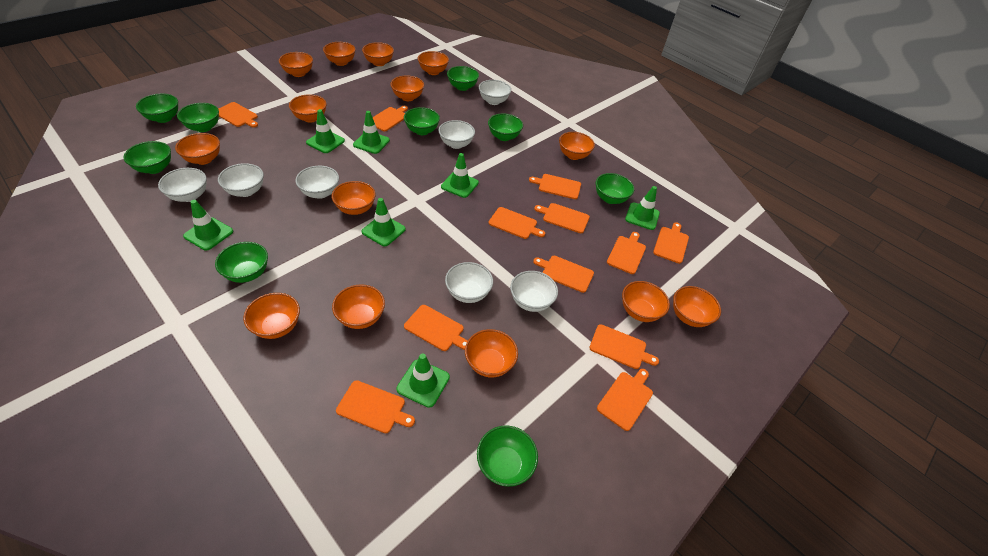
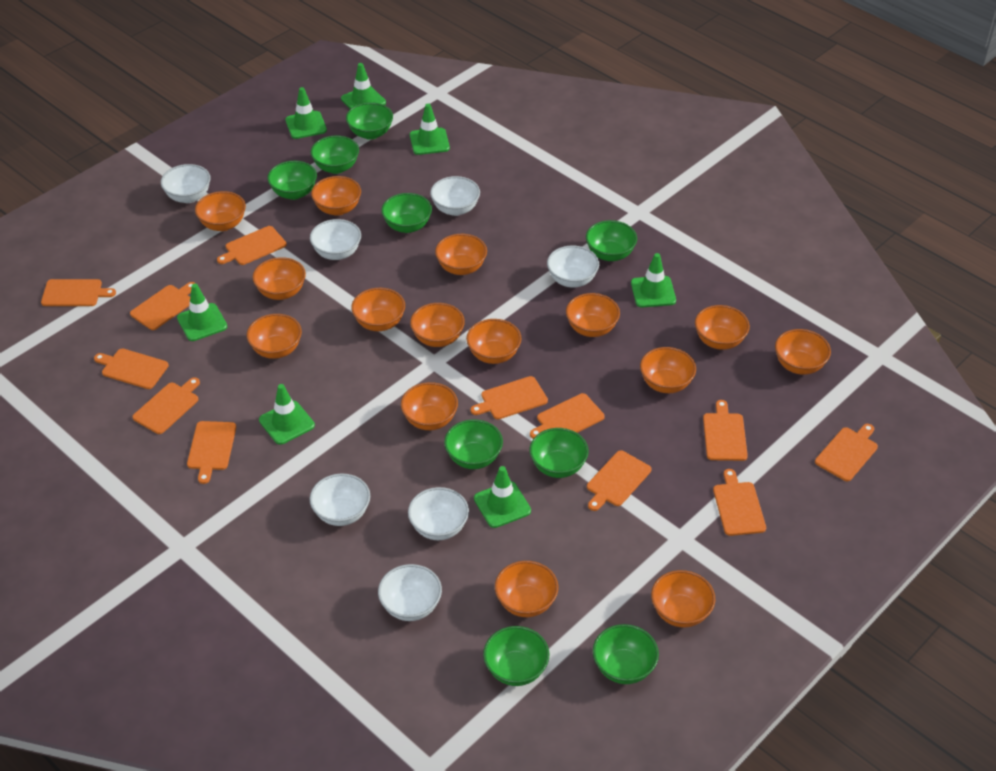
orange bowl: 14 -> 15

